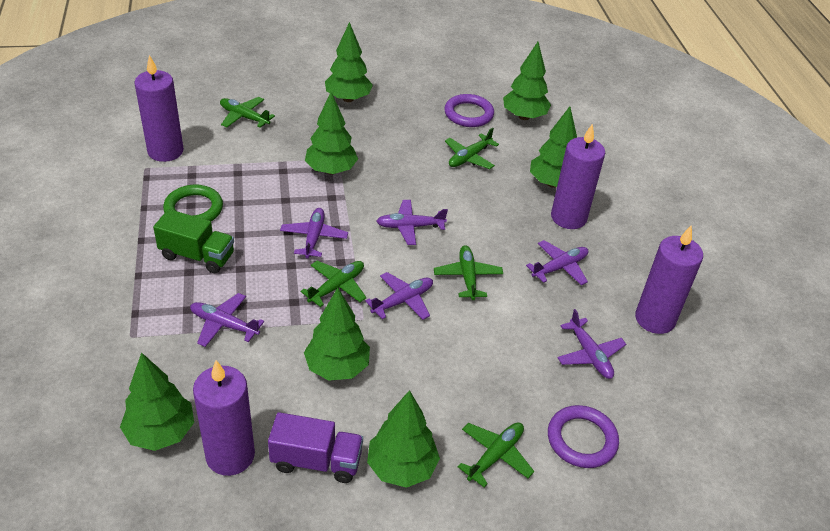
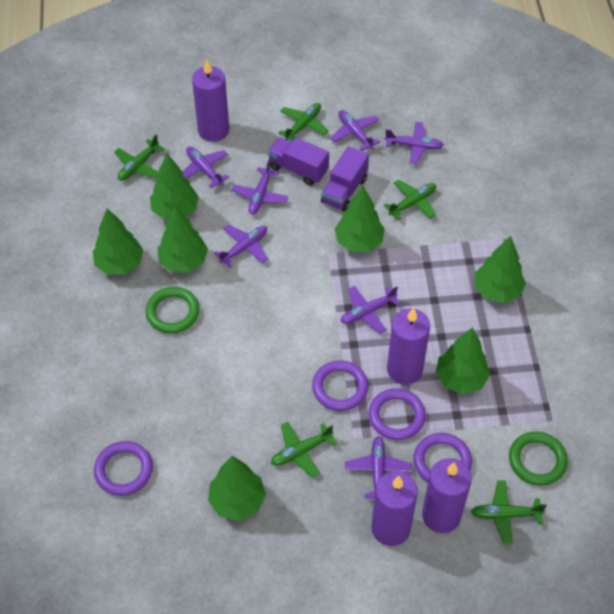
green ring: 1 -> 2
green truck: 1 -> 0
purple plane: 6 -> 7
purple ring: 2 -> 4
purple truck: 1 -> 2

